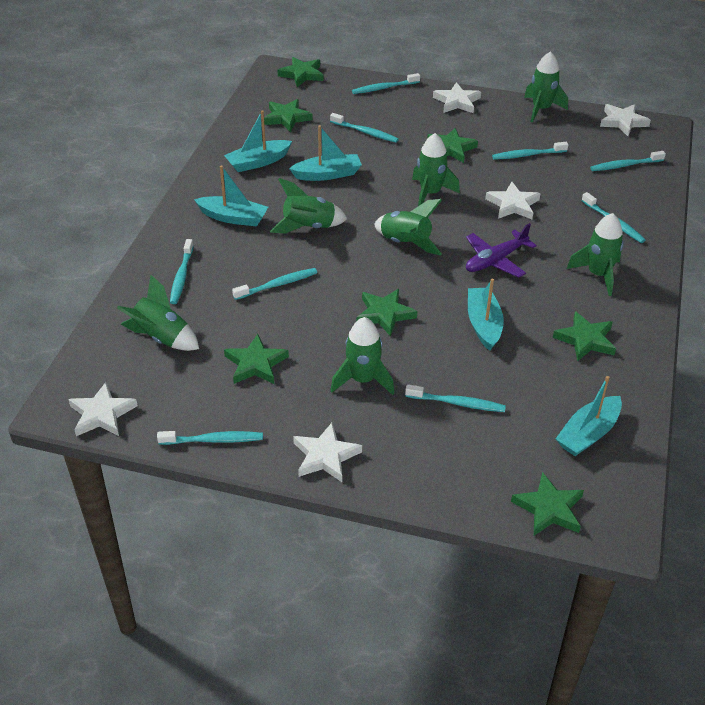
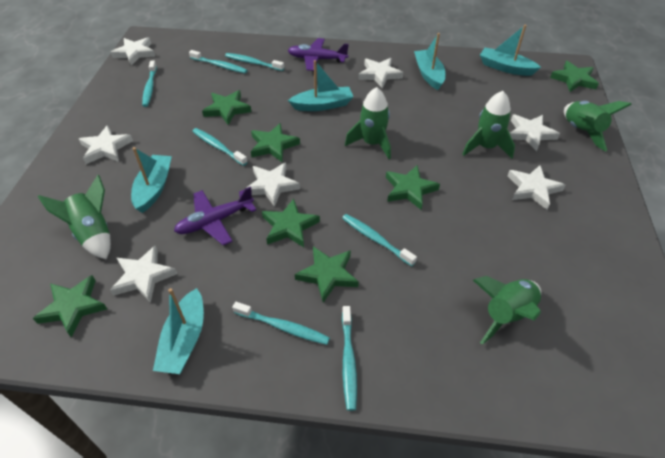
green rocket: 7 -> 5
purple plane: 1 -> 2
turquoise toothbrush: 9 -> 7
white star: 5 -> 7

